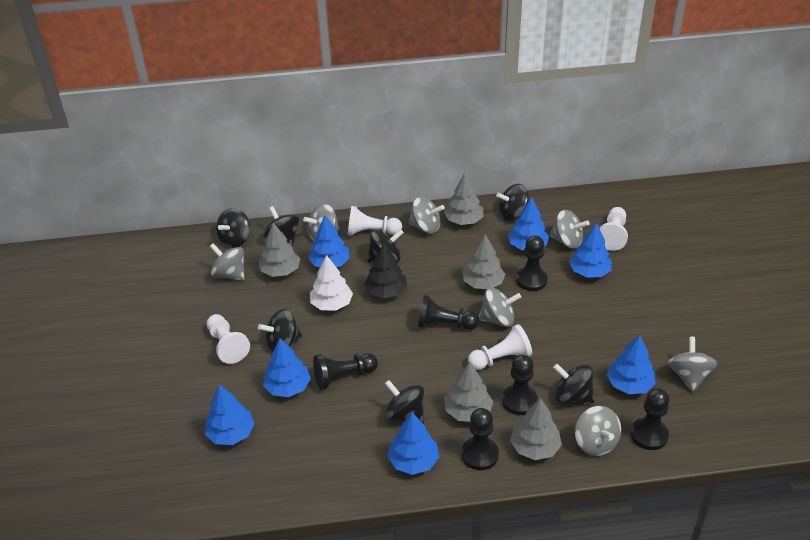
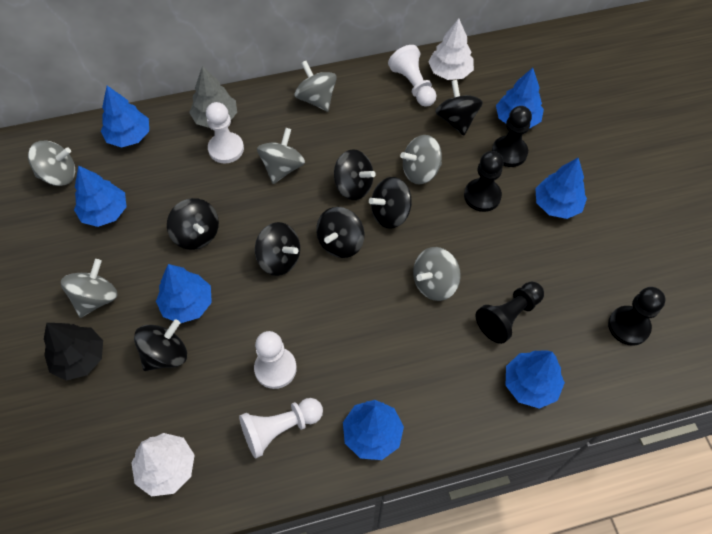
black pawn: 6 -> 4
grey spinning top: 7 -> 6
grey tree: 5 -> 1
white tree: 1 -> 2

